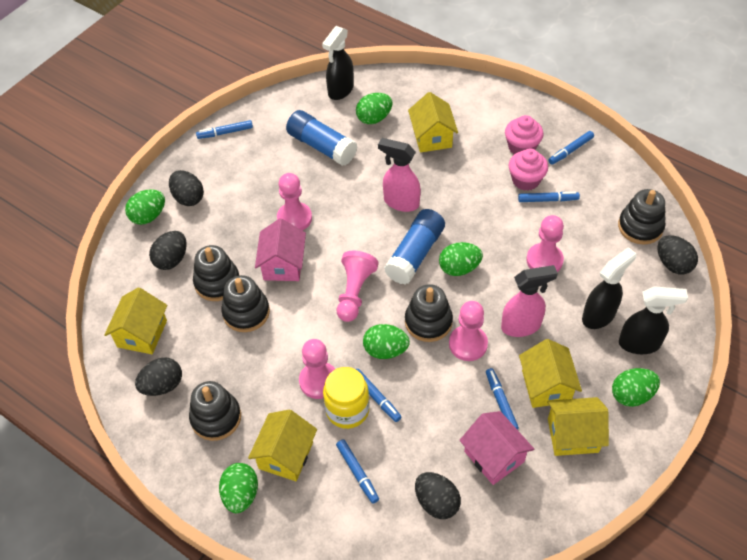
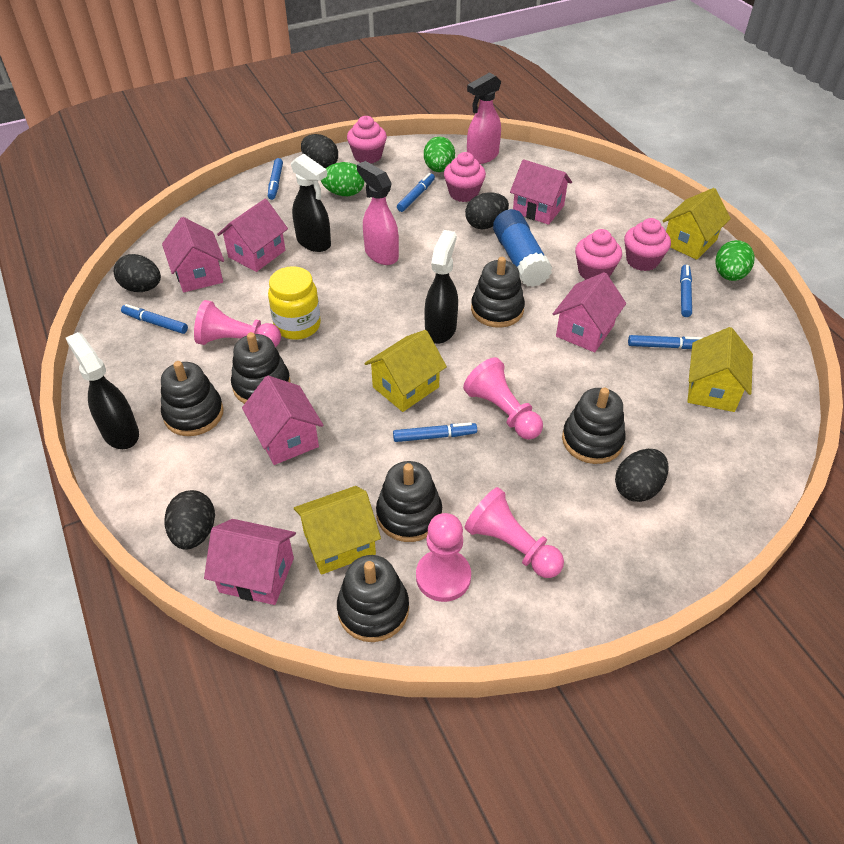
black stacking toy: 5 -> 6
blue glue stick: 2 -> 1
green egg: 6 -> 3
pink cupcake: 2 -> 4
pink house: 2 -> 6
pink pawn: 5 -> 4
yellow house: 5 -> 4

